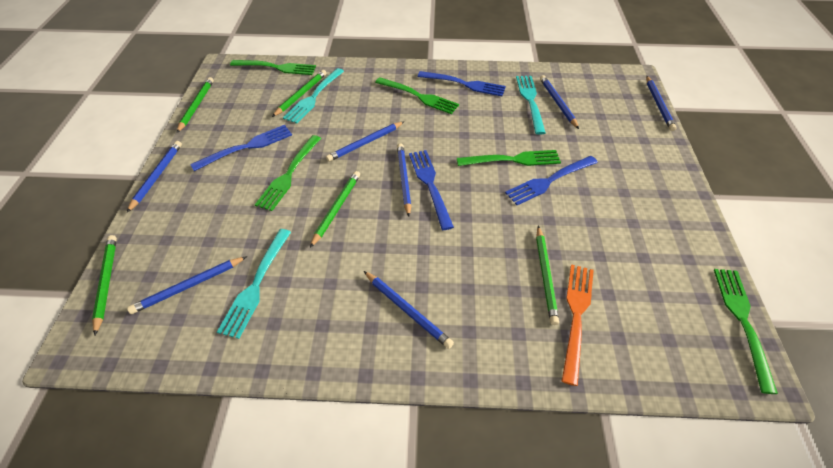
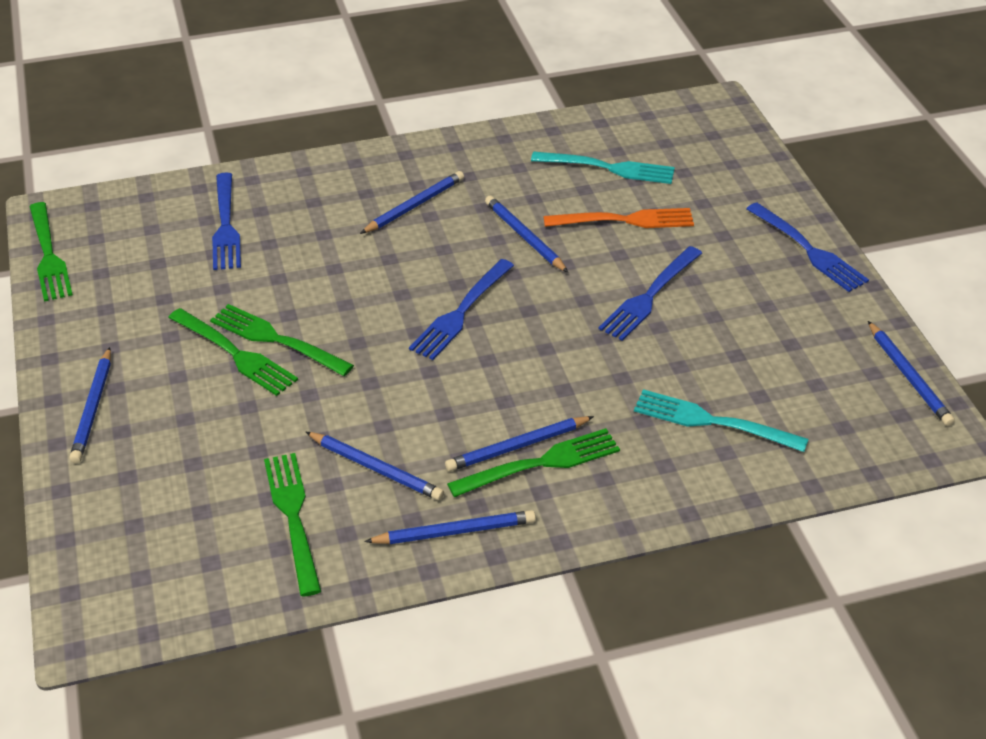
green pencil: 5 -> 0
turquoise fork: 3 -> 2

